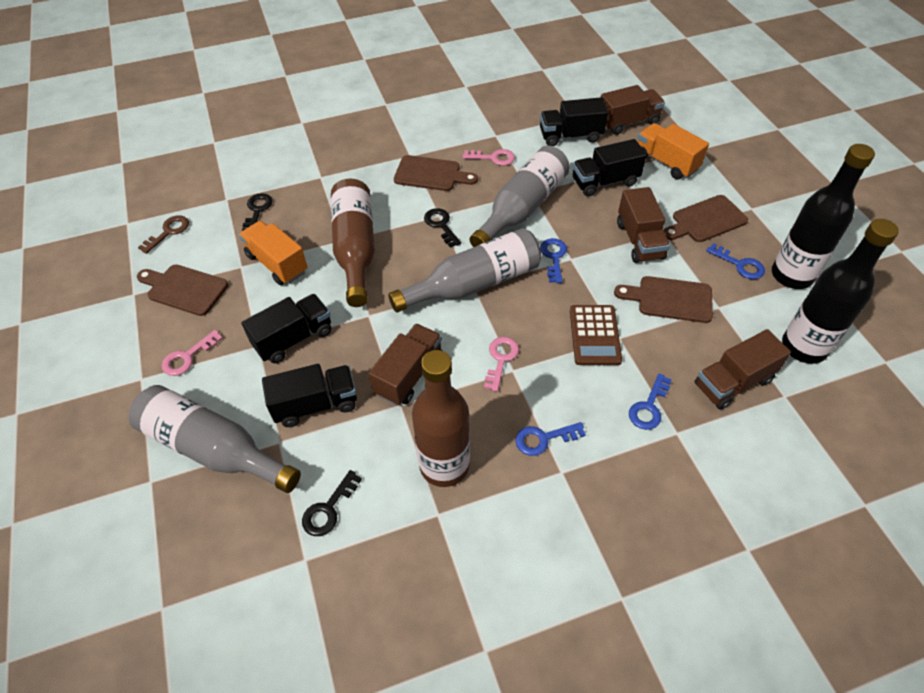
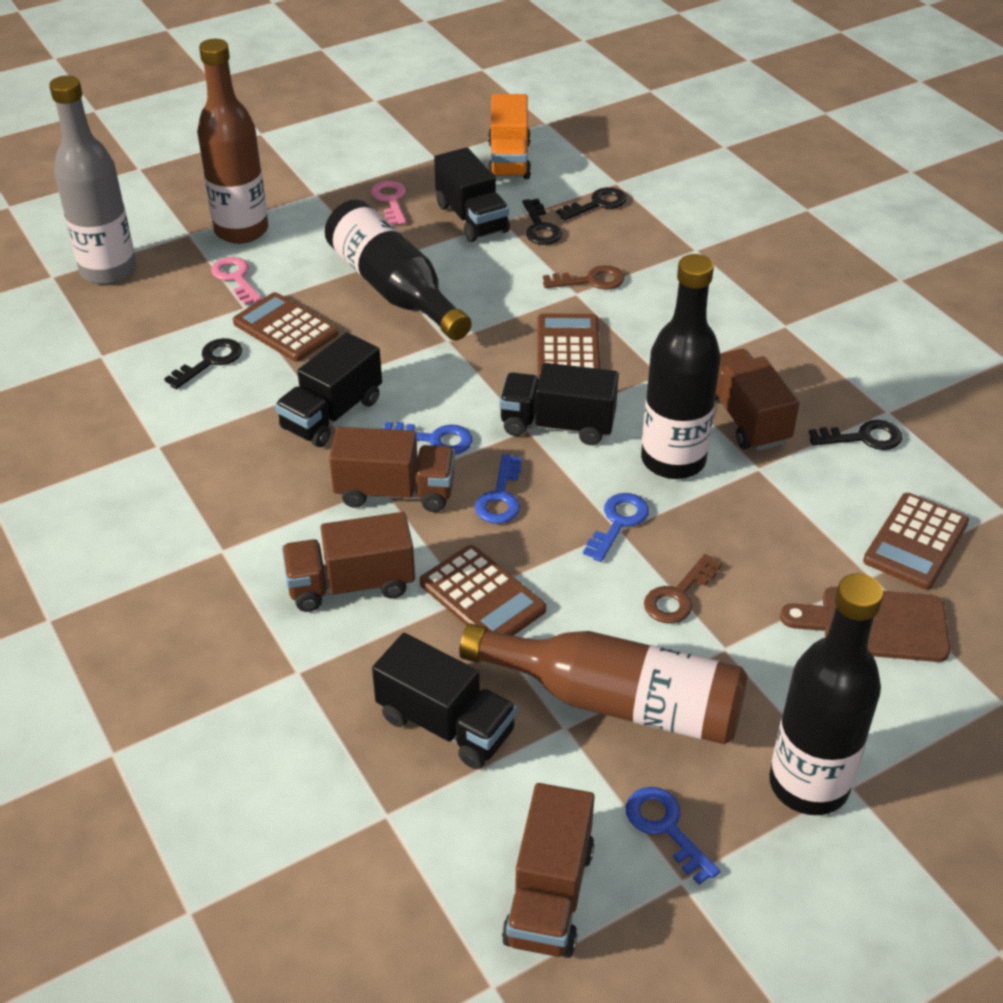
black bottle: 2 -> 3
black key: 3 -> 4
brown calculator: 1 -> 4
brown cutting board: 4 -> 1
brown key: 1 -> 2
grey bottle: 3 -> 1
orange truck: 2 -> 1
pink key: 3 -> 2

